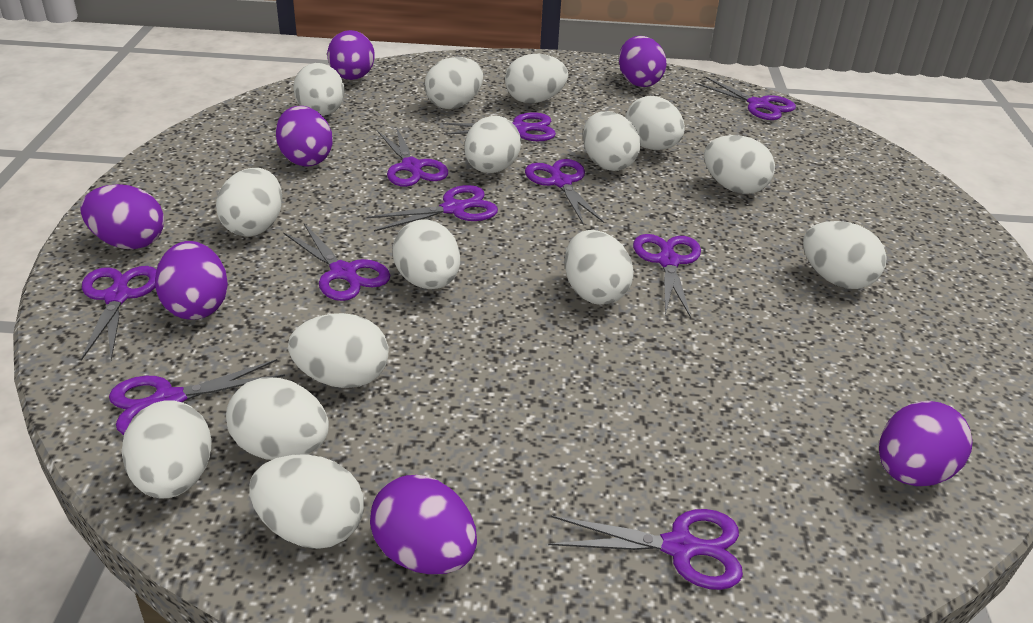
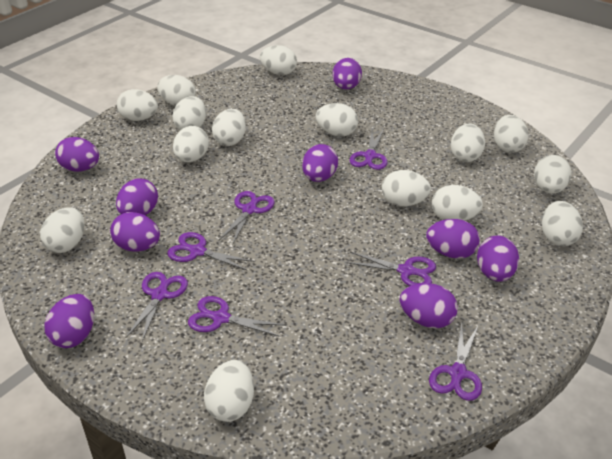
purple egg: 7 -> 9
purple scissors: 10 -> 7

